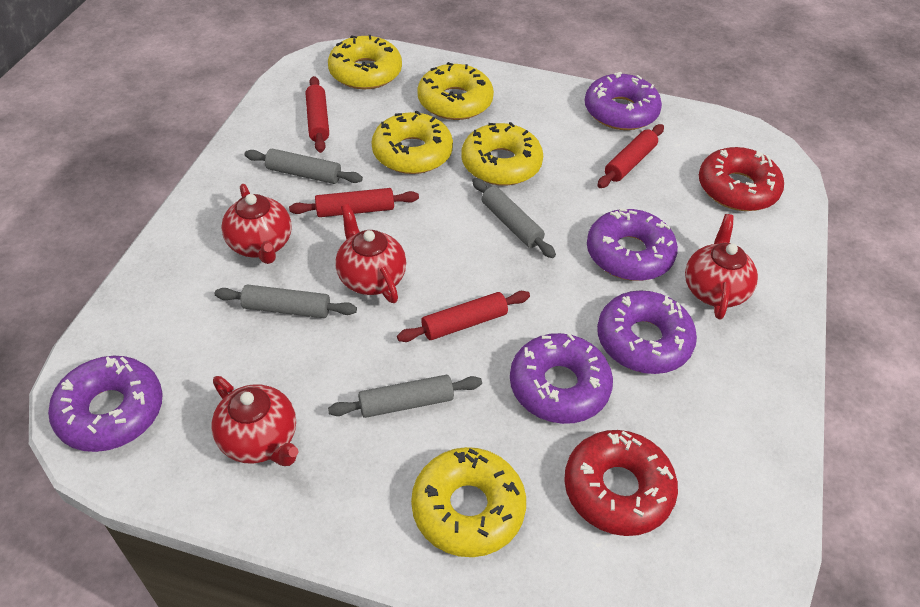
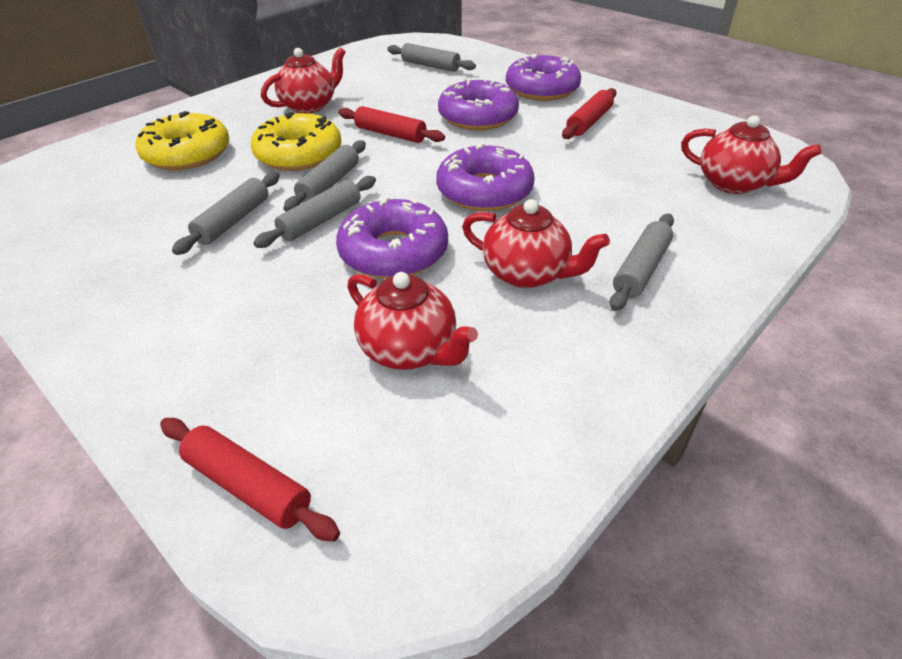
grey rolling pin: 4 -> 5
purple donut: 5 -> 4
red donut: 2 -> 0
red rolling pin: 4 -> 3
yellow donut: 5 -> 2

